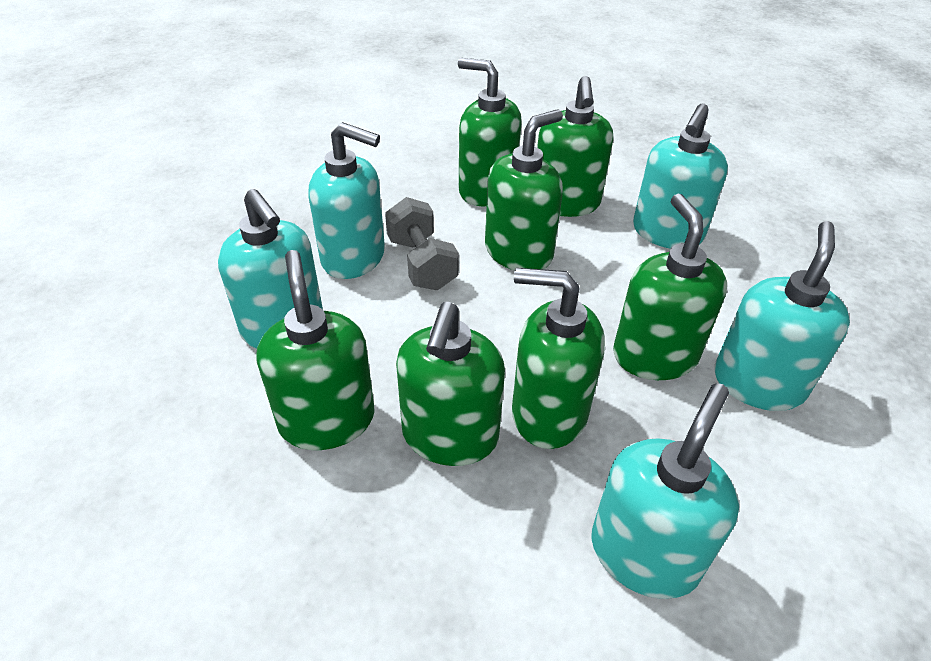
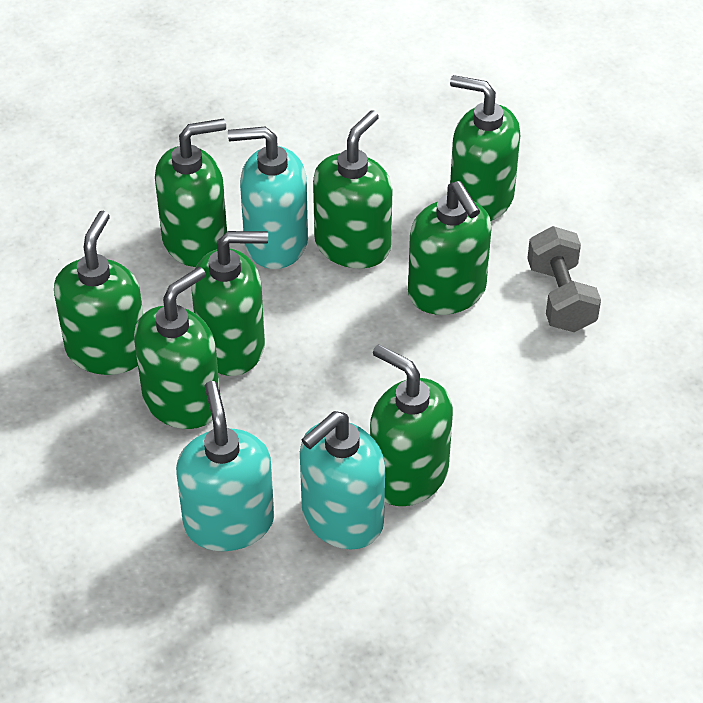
green soap dispenser: 7 -> 8
turquoise soap dispenser: 5 -> 3

